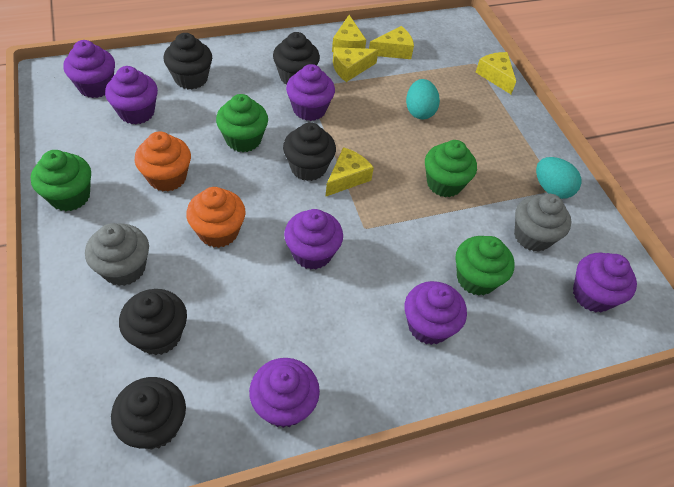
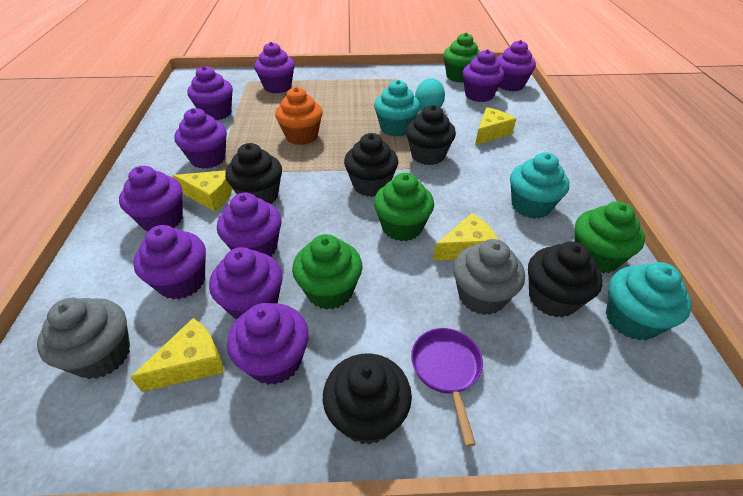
orange cupcake: 2 -> 1
purple cupcake: 7 -> 10
purple pan: 0 -> 1
turquoise cupcake: 0 -> 3
turquoise egg: 2 -> 1
yellow cheese: 5 -> 4

